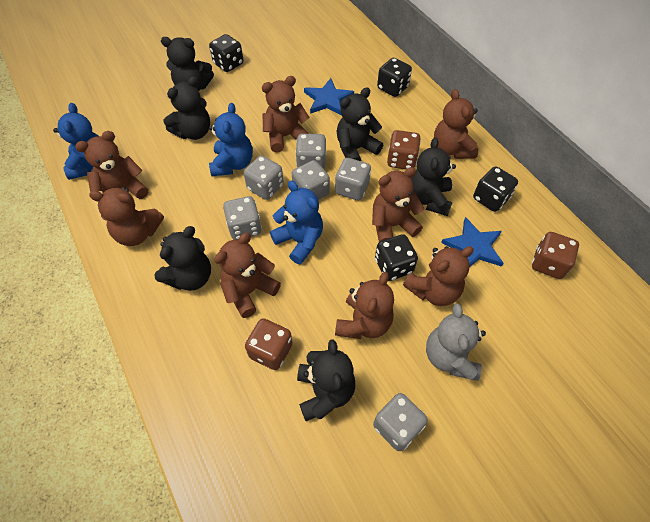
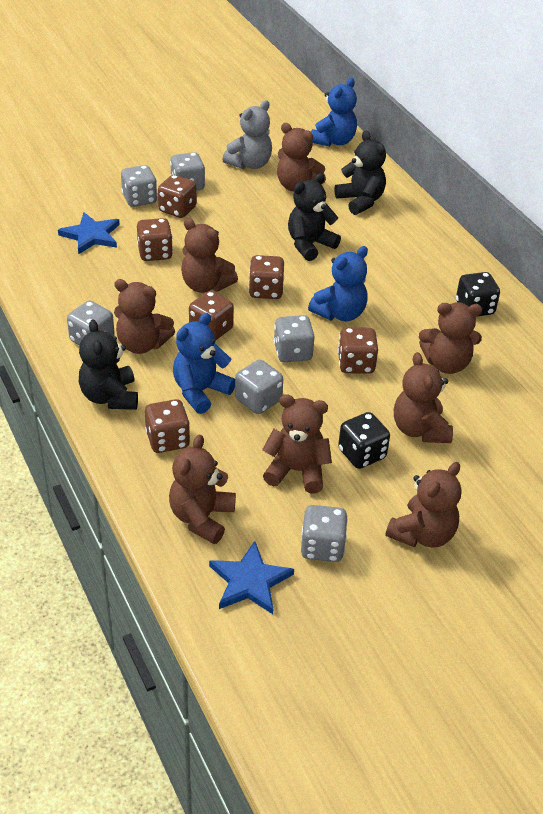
black dice: 4 -> 2
black teddy bear: 6 -> 3
brown dice: 3 -> 6

